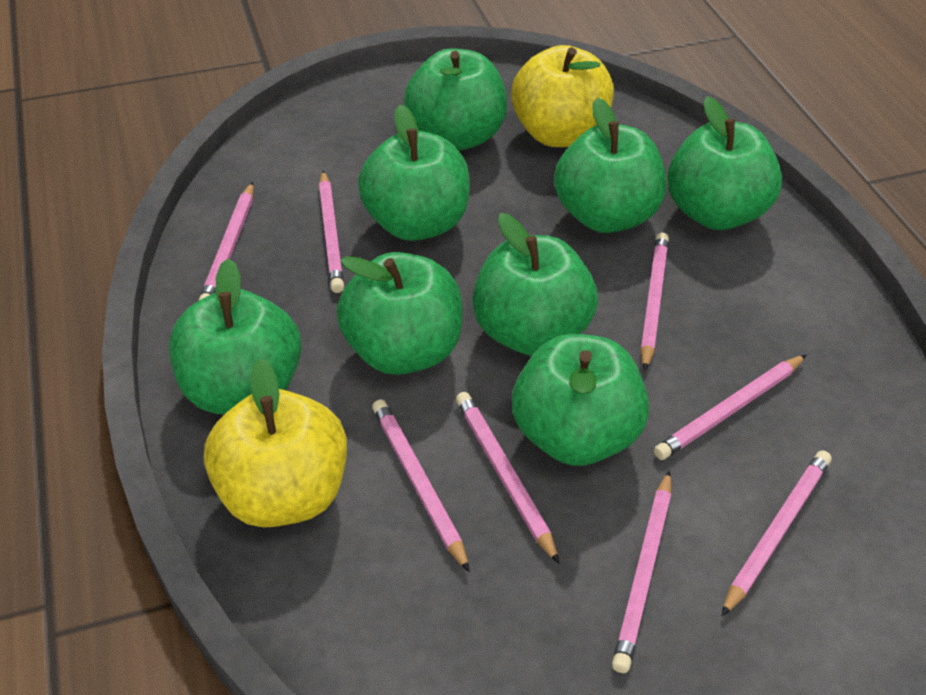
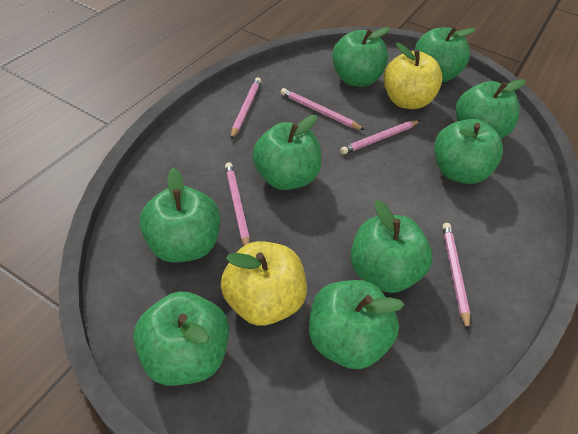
green apple: 8 -> 9
pink pencil: 8 -> 5

